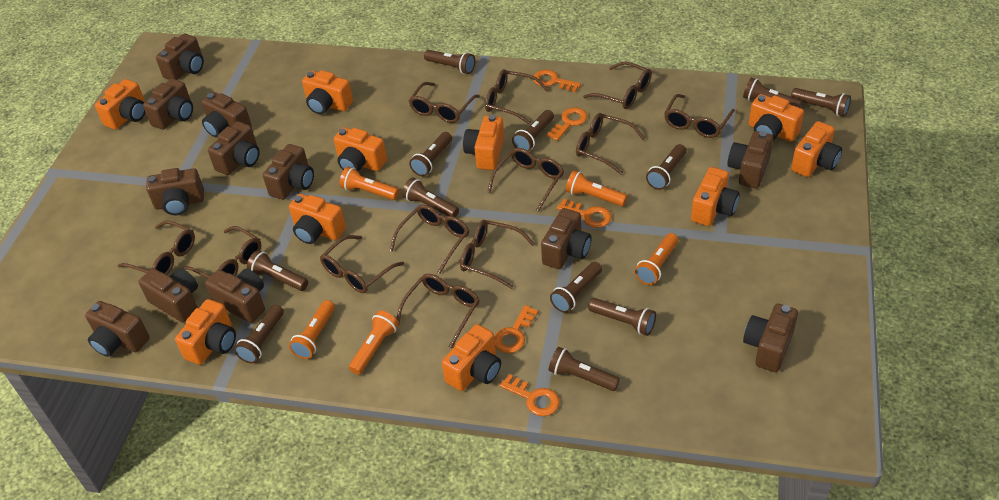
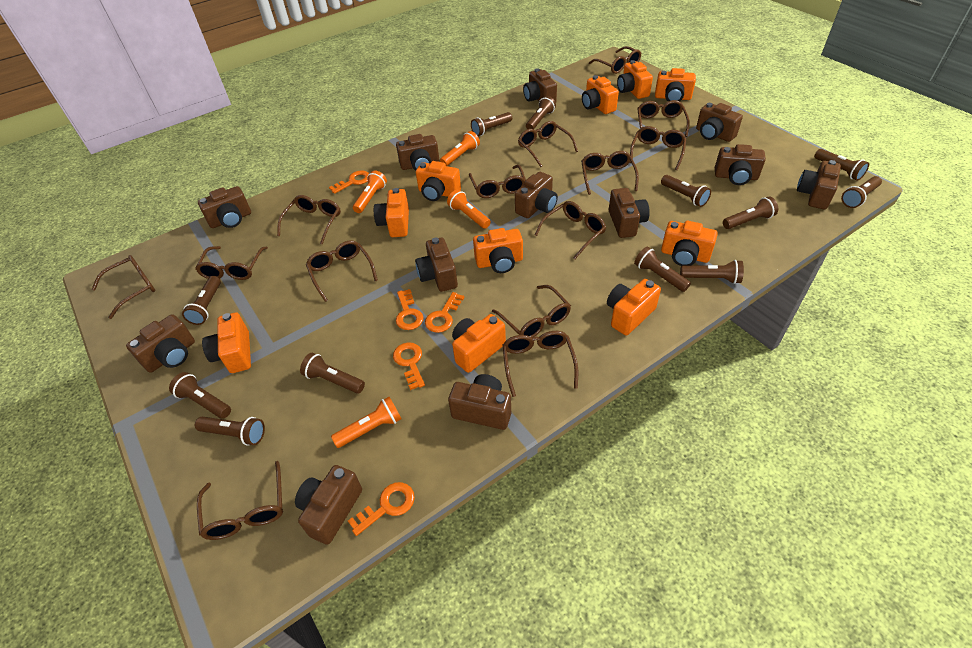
brown glasses: 12 -> 14
orange flashlight: 5 -> 4

